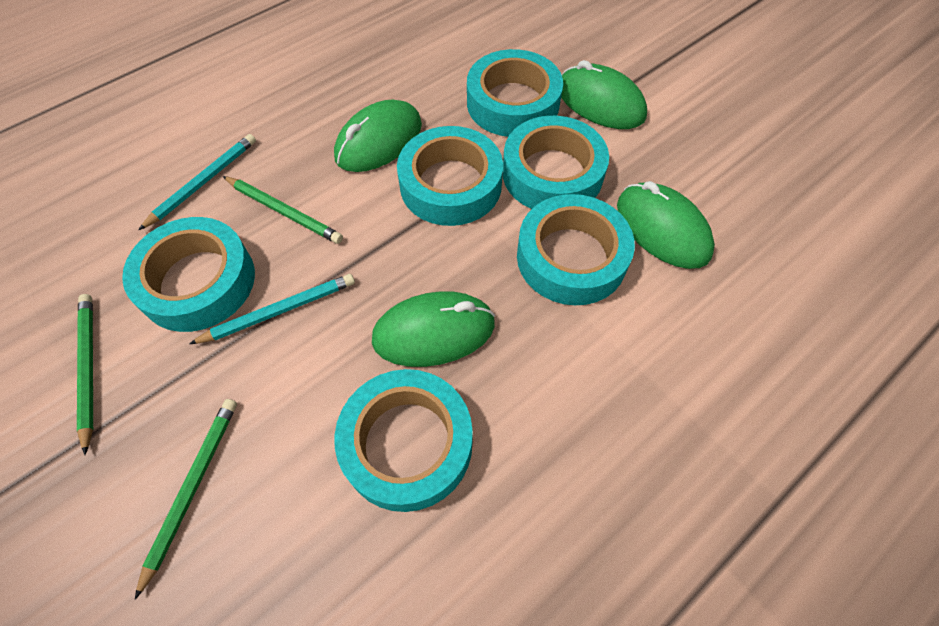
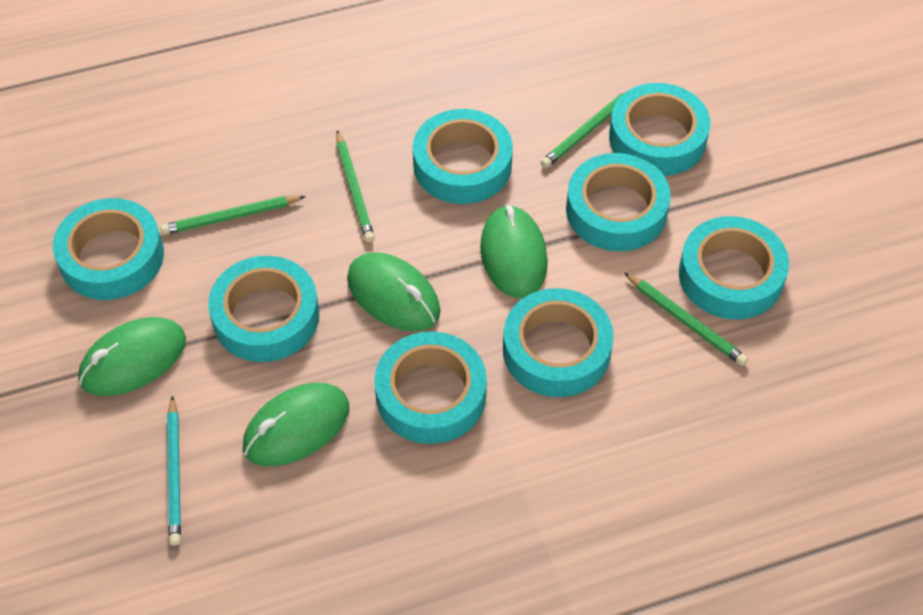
green pencil: 3 -> 4
turquoise pencil: 2 -> 1
turquoise tape: 6 -> 8

